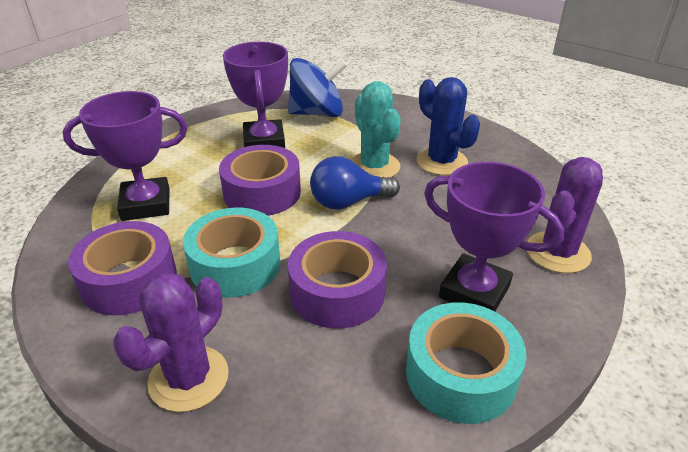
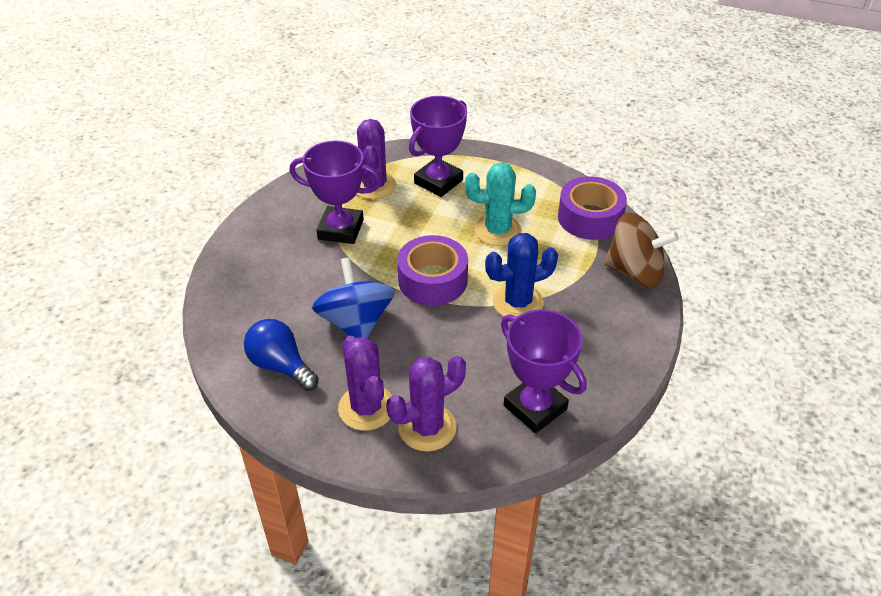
brown spinning top: 0 -> 1
purple cactus: 2 -> 3
purple tape: 3 -> 2
turquoise tape: 2 -> 0

